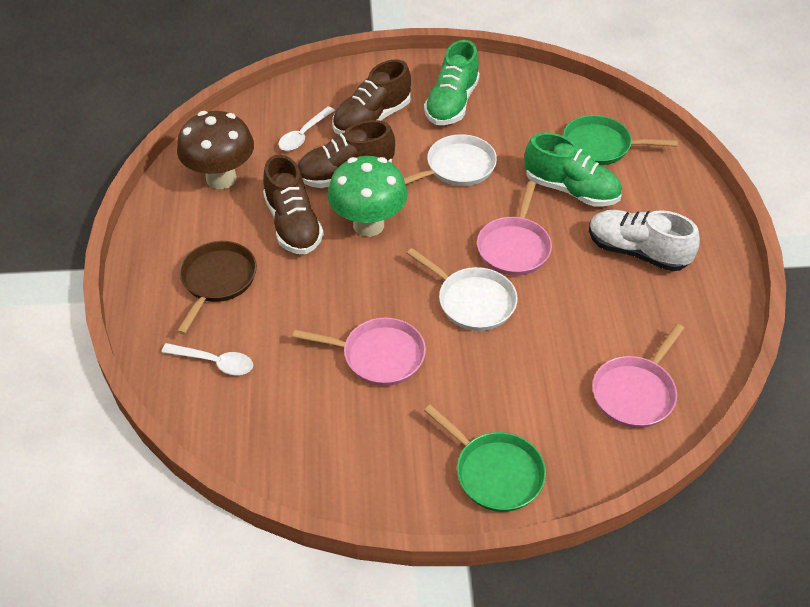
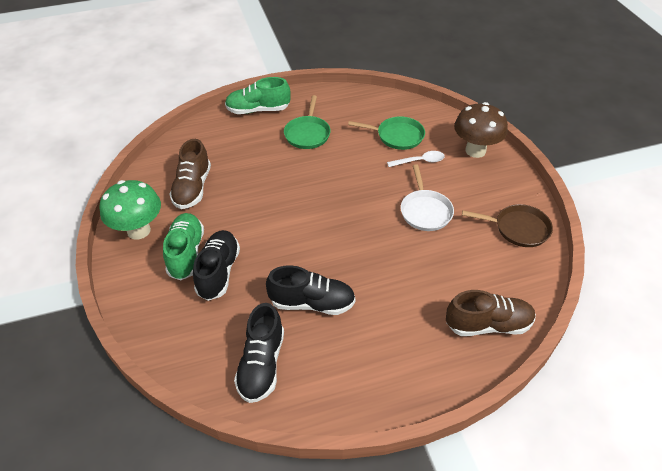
black shoe: 0 -> 3
brown shoe: 3 -> 2
pink pan: 3 -> 0
white pan: 2 -> 1
white shoe: 1 -> 0
white spoon: 2 -> 1

